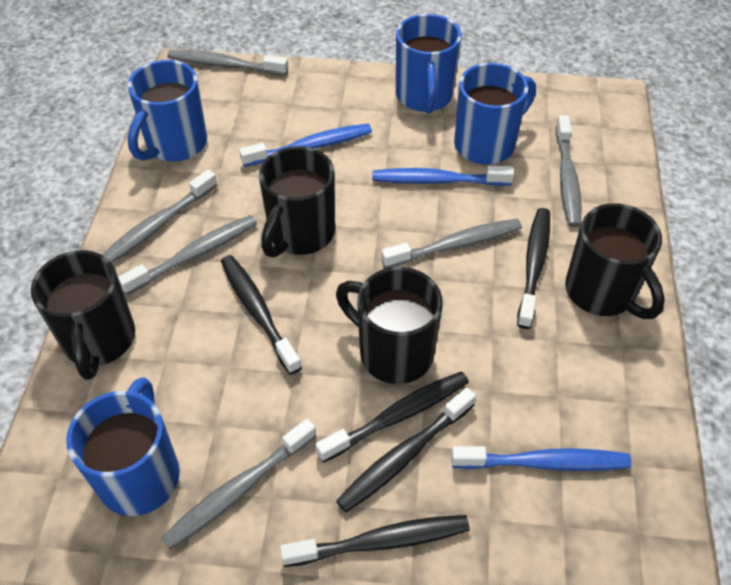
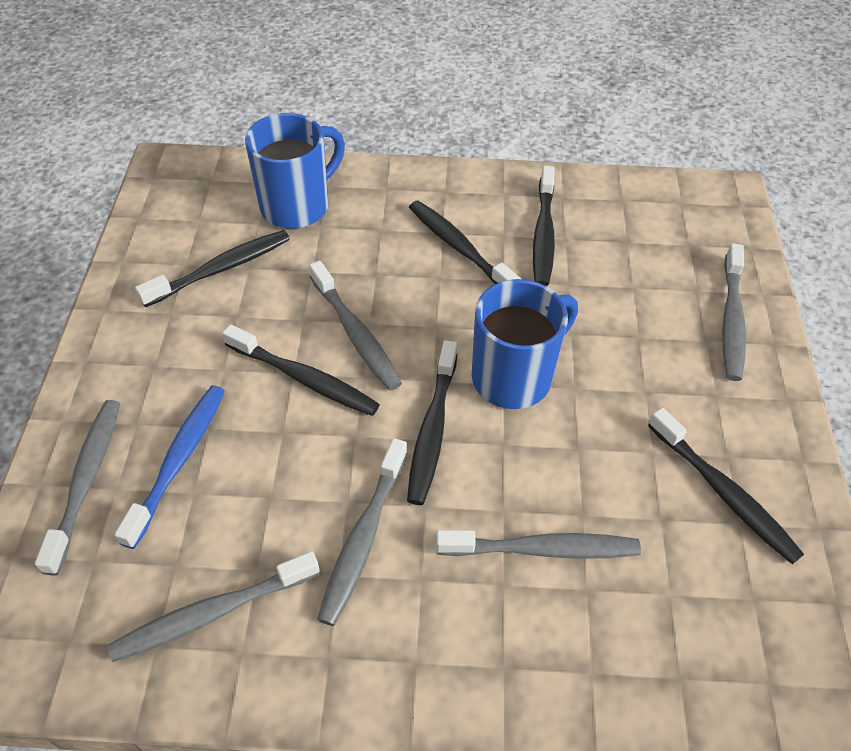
black mug: 4 -> 0
black toothbrush: 5 -> 6
blue mug: 4 -> 2
blue toothbrush: 3 -> 1

